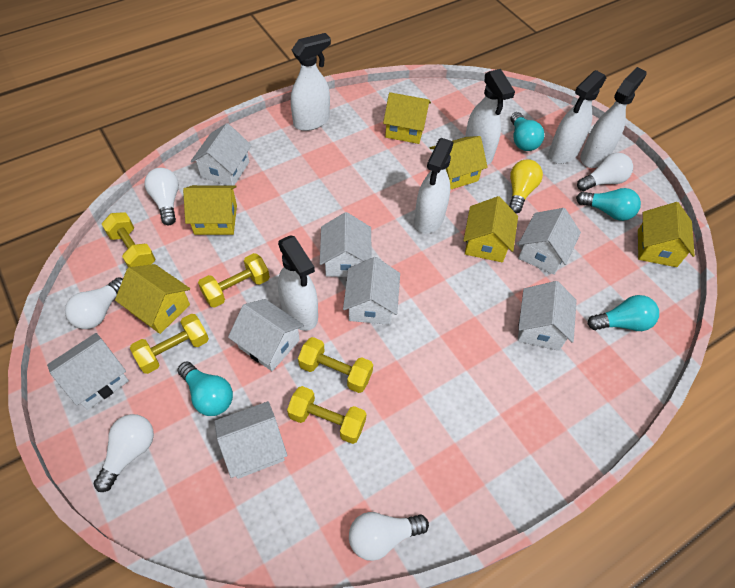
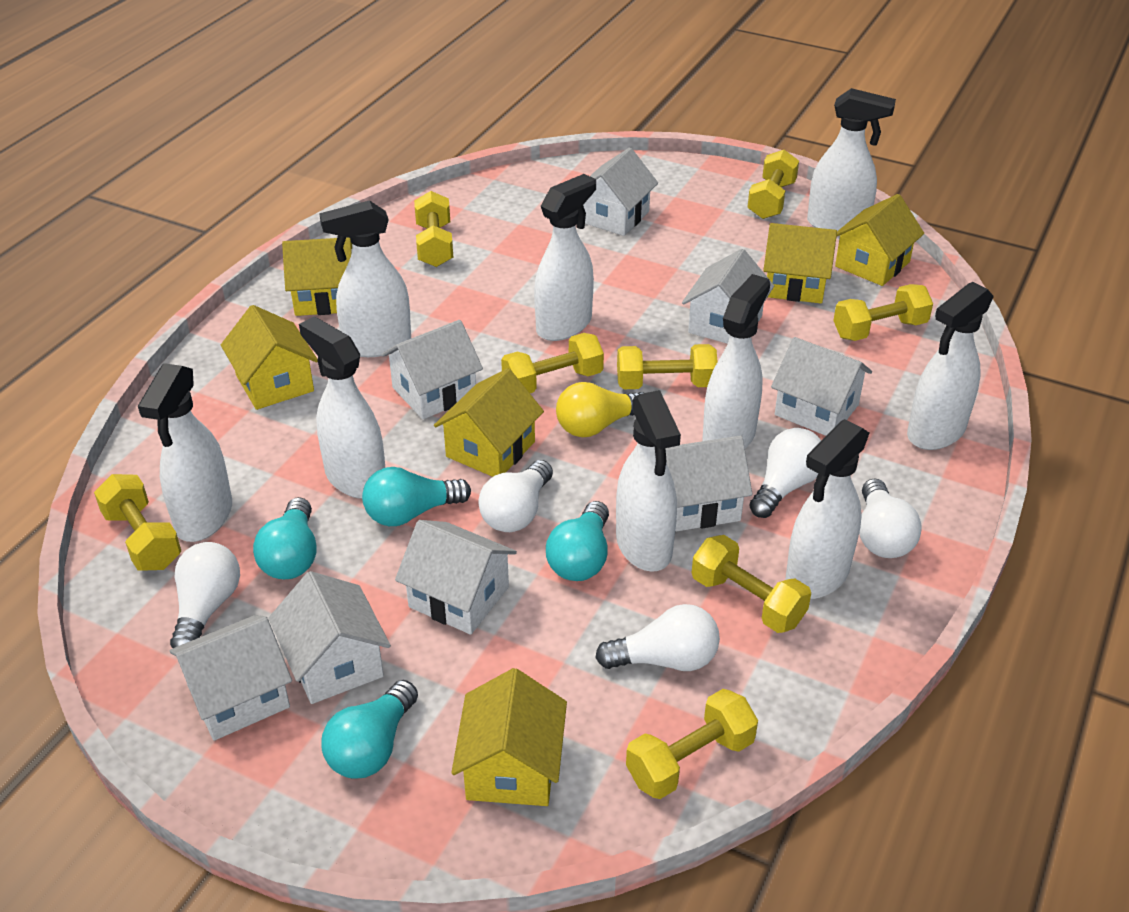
white spray bottle: 6 -> 9
yellow dumbbell: 5 -> 8

